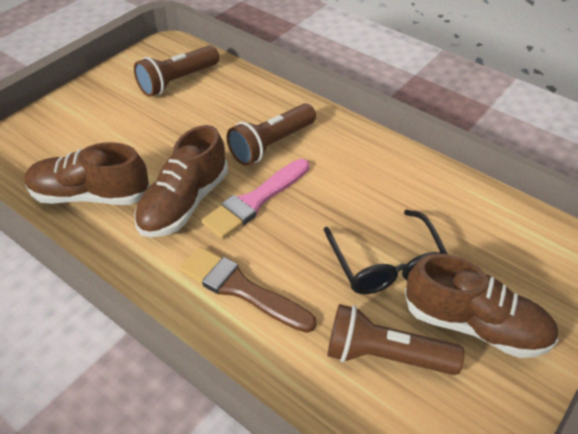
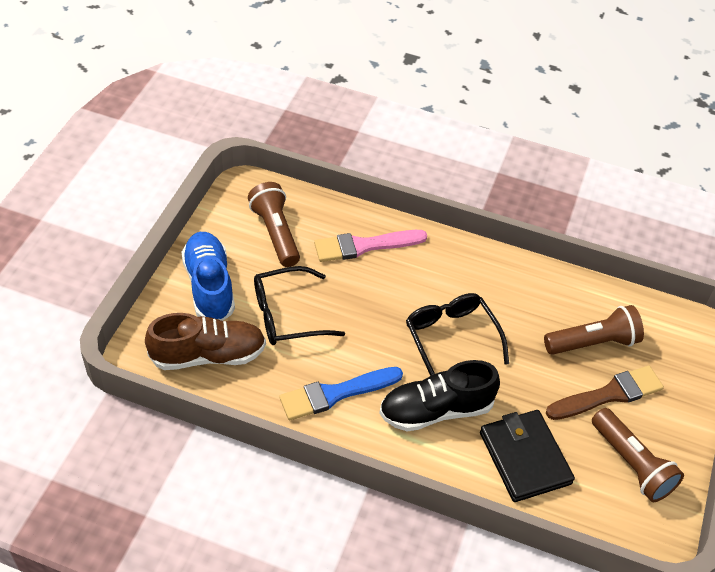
black glasses: 1 -> 2
black shoe: 0 -> 1
black wallet: 0 -> 1
blue brush: 0 -> 1
blue shoe: 0 -> 1
brown shoe: 3 -> 1

